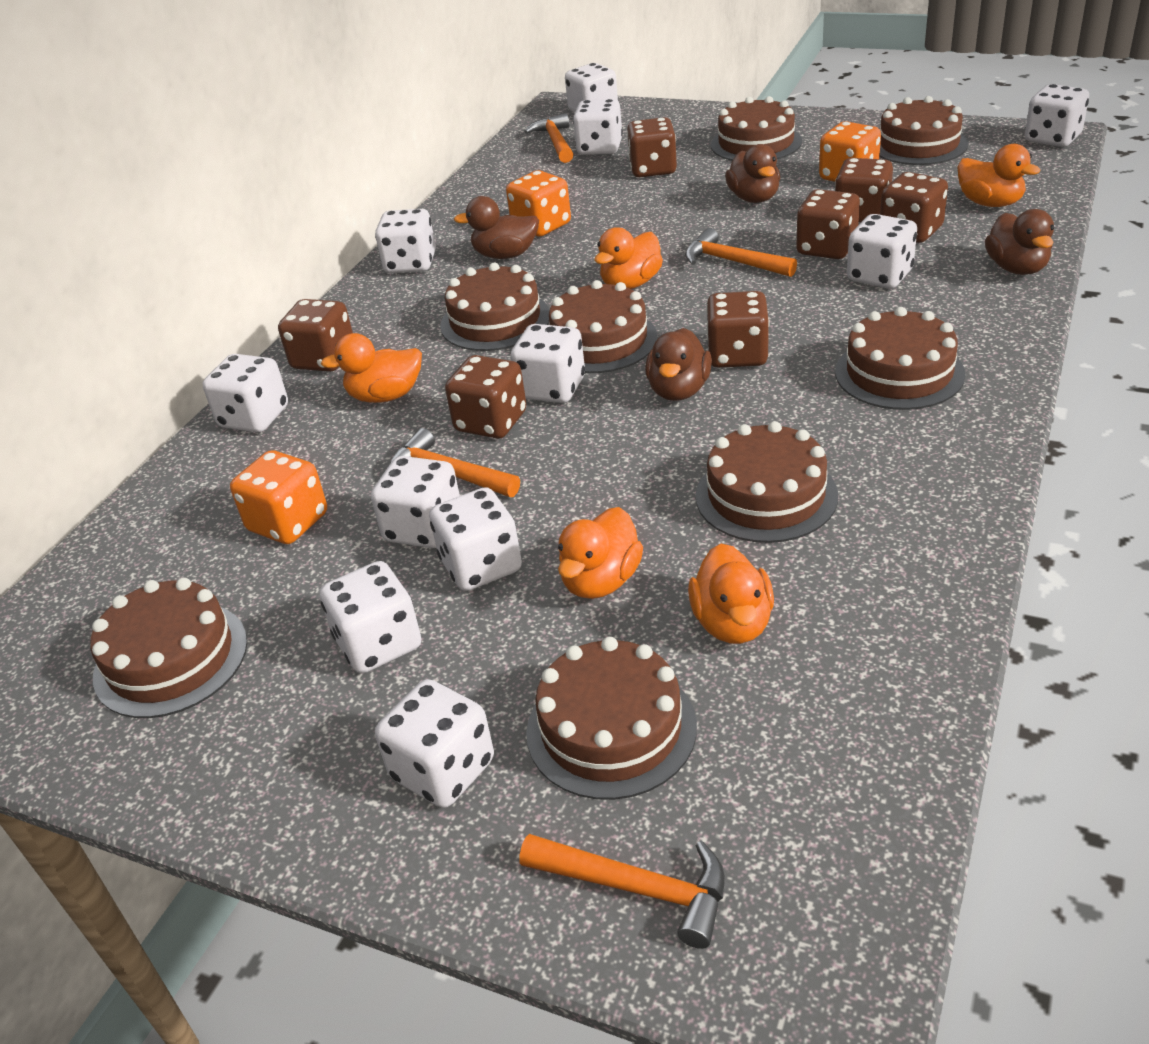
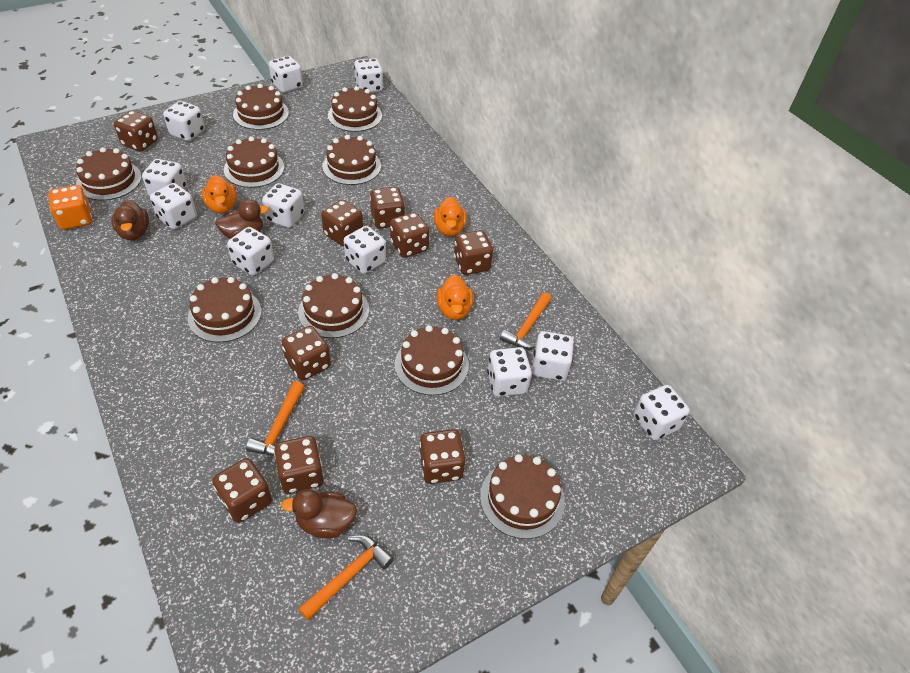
brown cake: 8 -> 9
brown dice: 7 -> 9
brown duck: 4 -> 3
orange dice: 3 -> 1
orange duck: 5 -> 3
orange hammer: 4 -> 3

